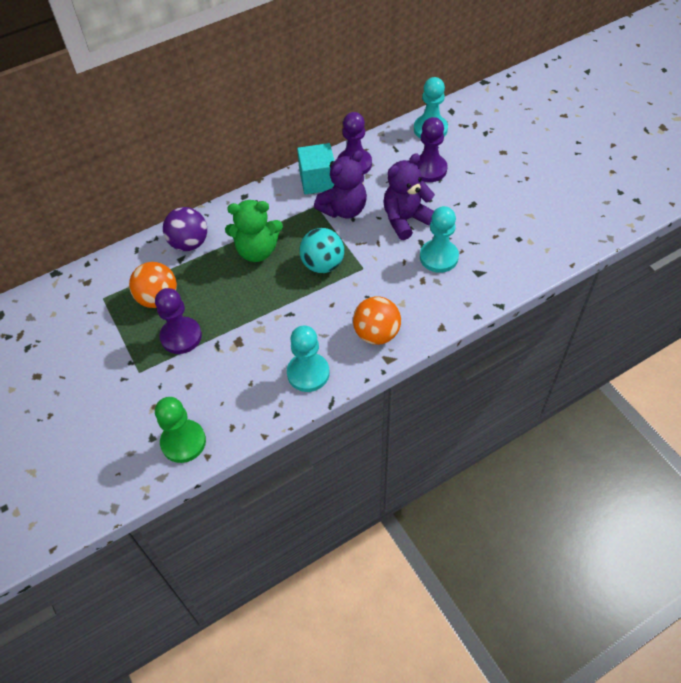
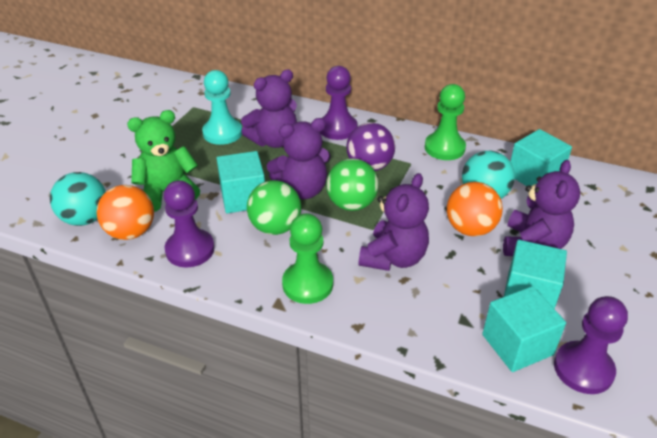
green ball: 0 -> 2
green pawn: 1 -> 2
purple teddy bear: 2 -> 4
turquoise ball: 1 -> 2
turquoise cube: 1 -> 4
turquoise pawn: 3 -> 1

